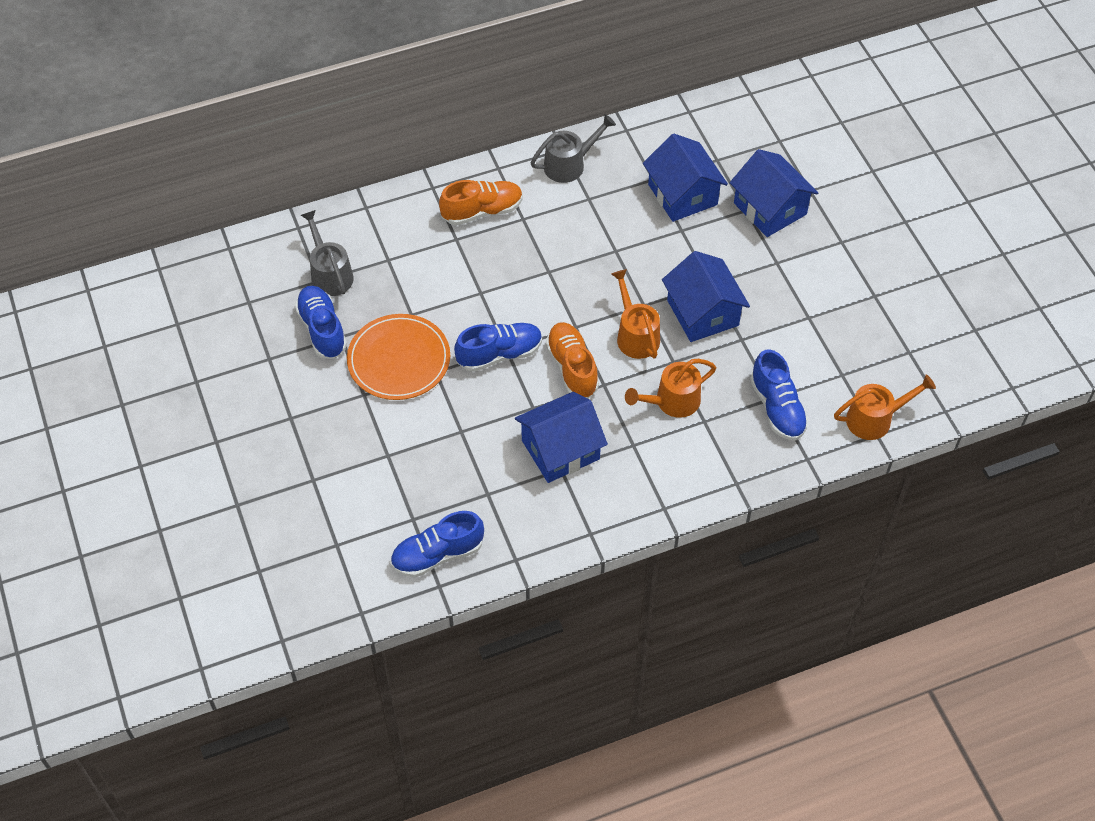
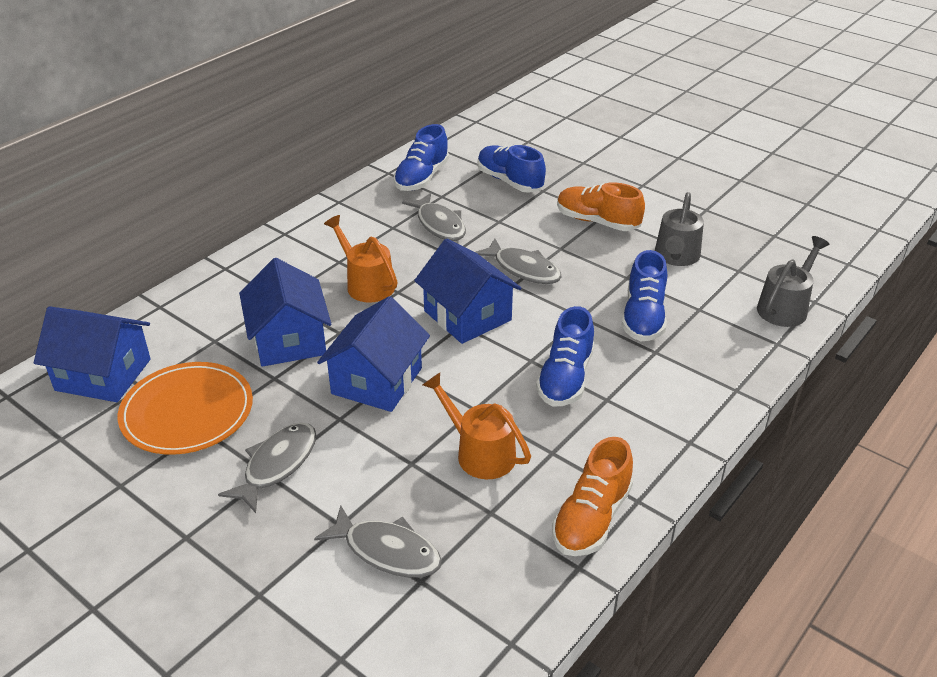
grey fish: 0 -> 4
orange watering can: 3 -> 2

